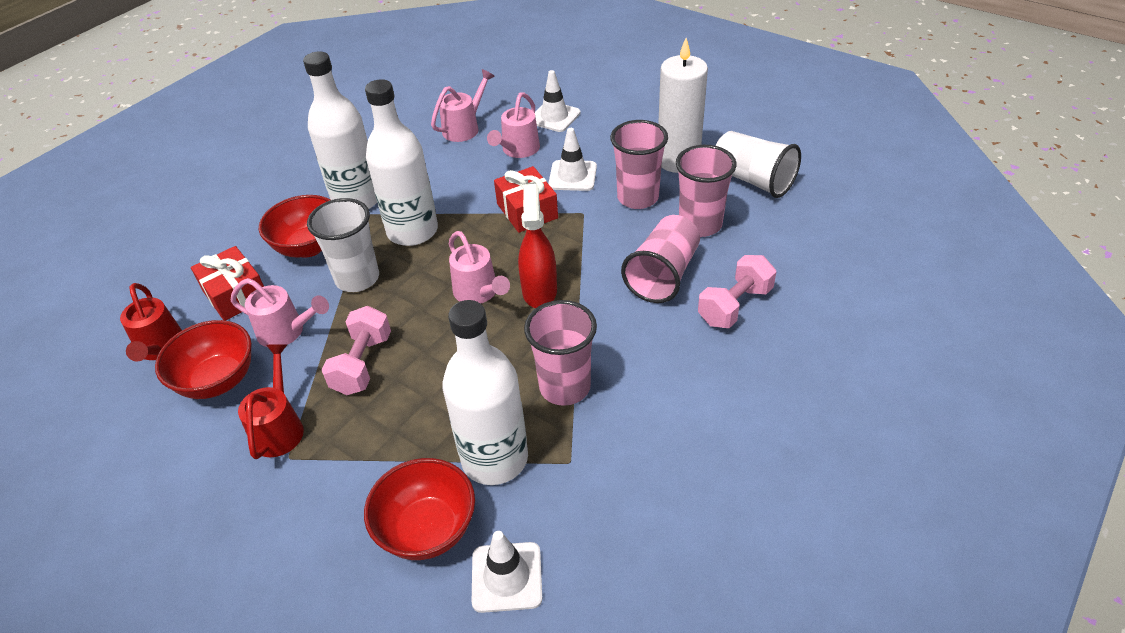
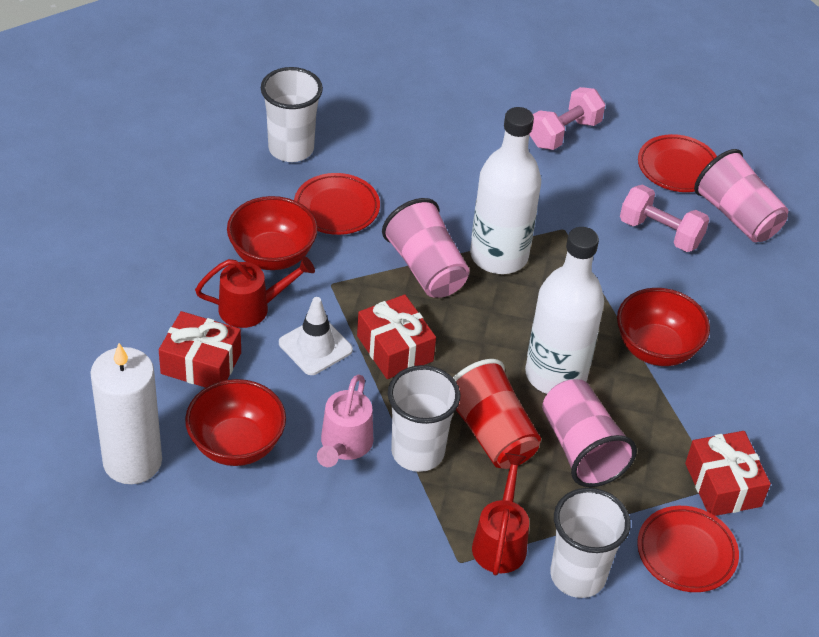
pink cup: 4 -> 3
pink watering can: 4 -> 1
red cup: 0 -> 1
red gift: 2 -> 3
red plate: 0 -> 3
red spray bottle: 1 -> 0
white bottle: 3 -> 2
white cup: 2 -> 3
white traffic cone: 3 -> 1

